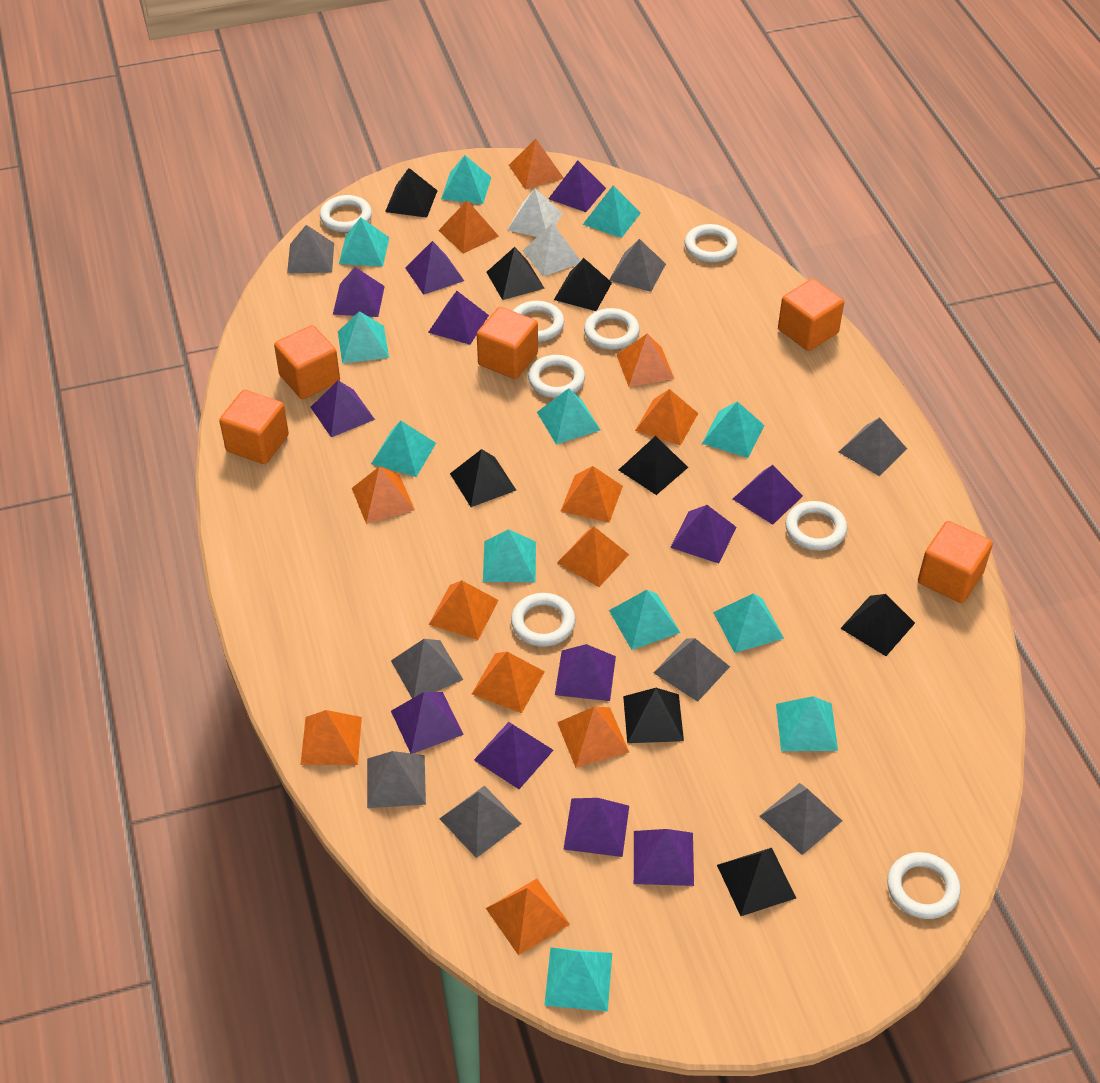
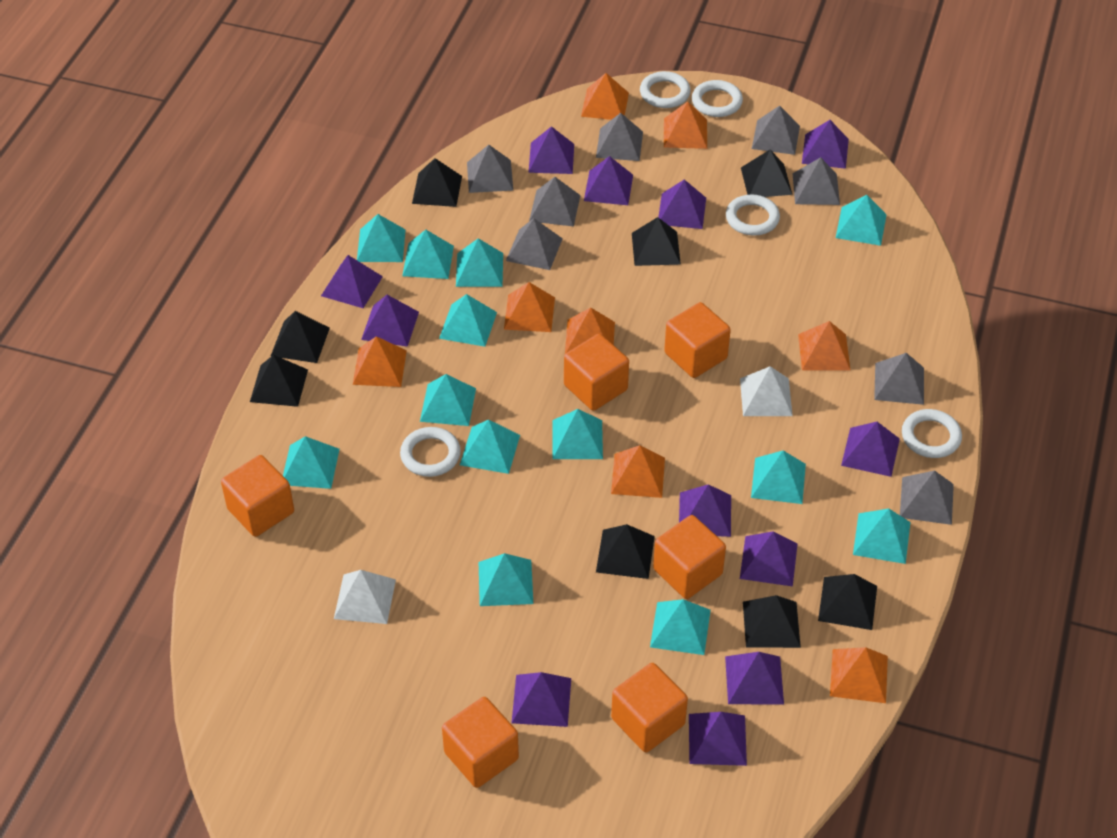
orange cube: 5 -> 6
orange pyramid: 12 -> 8
turquoise pyramid: 12 -> 13
white ring: 8 -> 5

